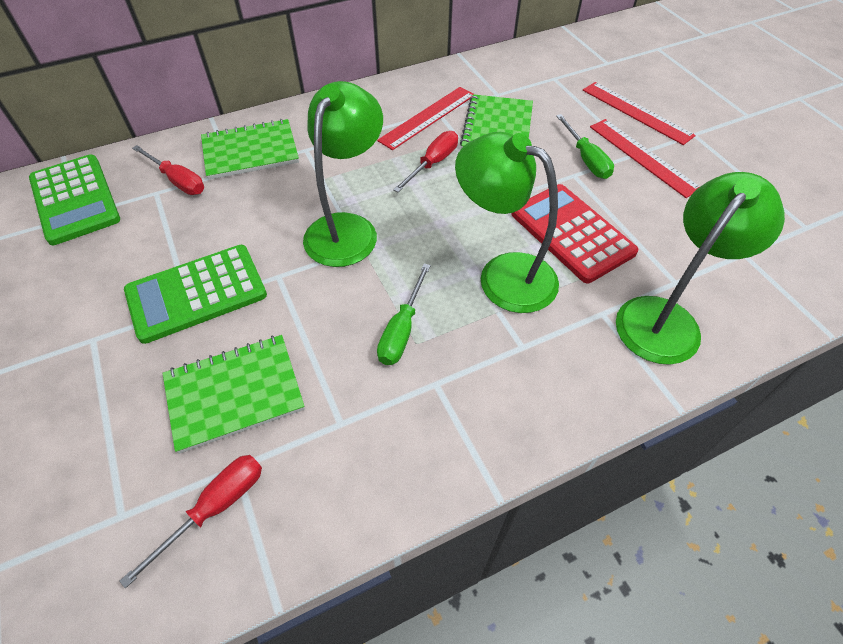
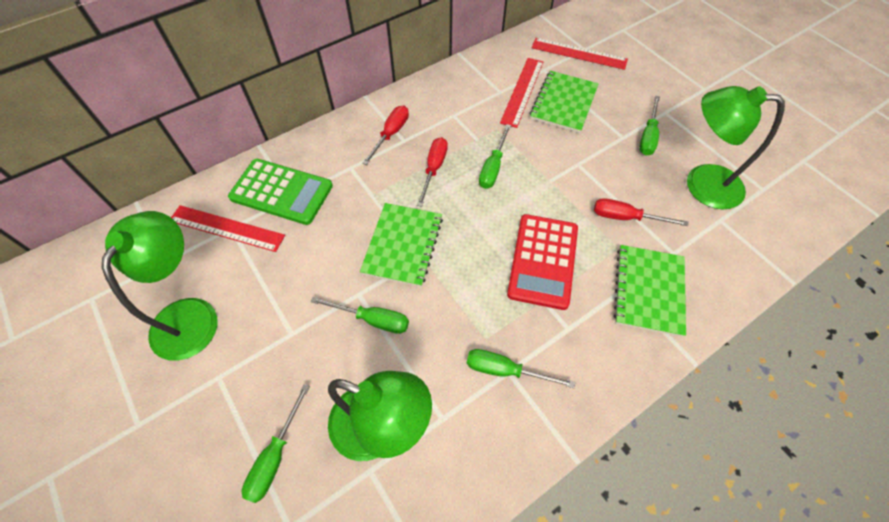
green calculator: 2 -> 1
green screwdriver: 2 -> 5

